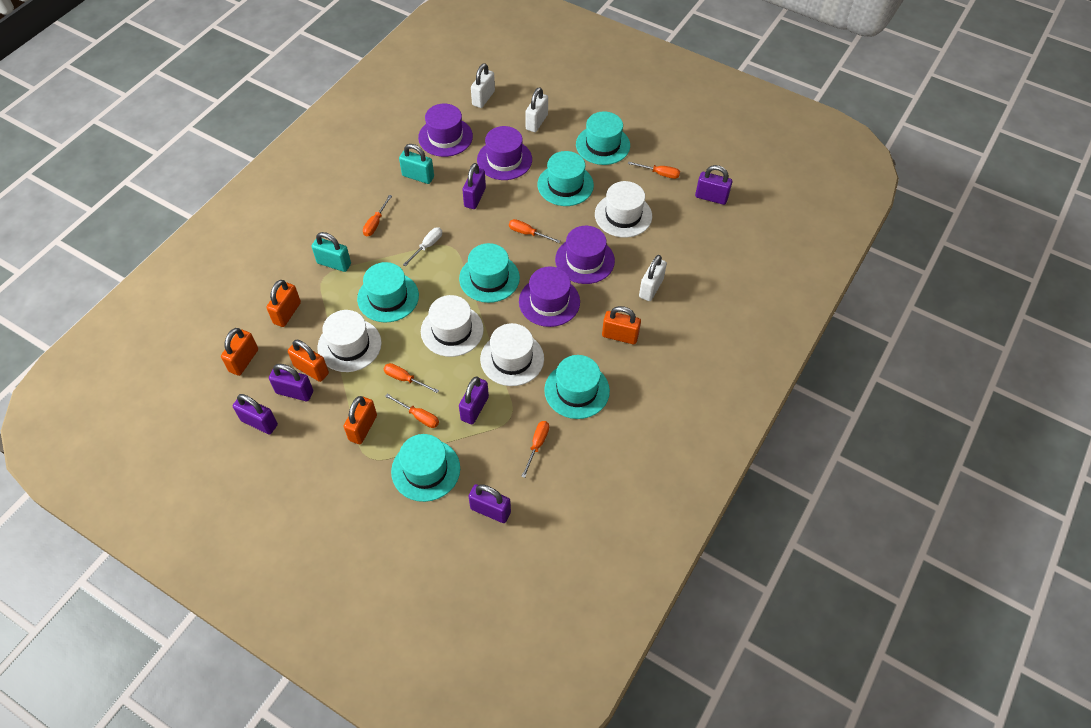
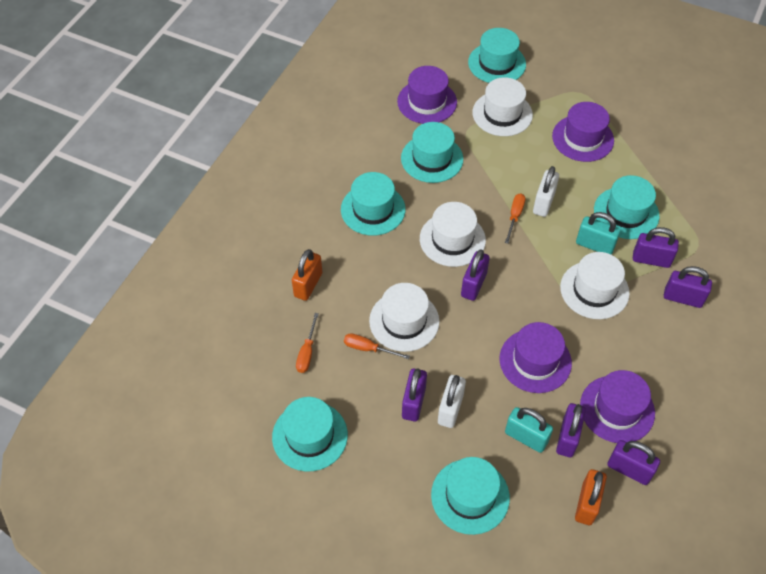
orange padlock: 5 -> 2
orange screwdriver: 6 -> 3
white padlock: 3 -> 2
white screwdriver: 1 -> 0

